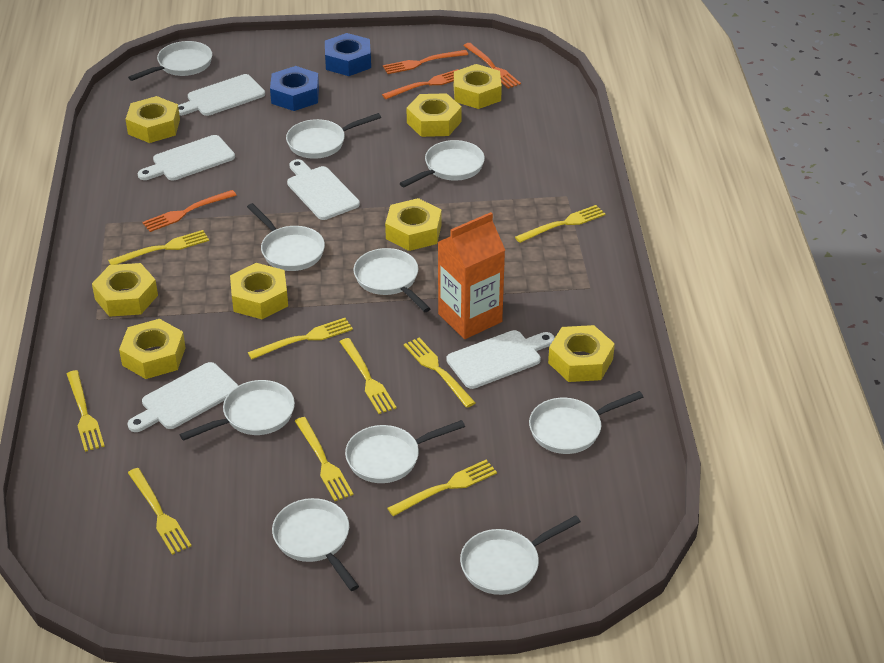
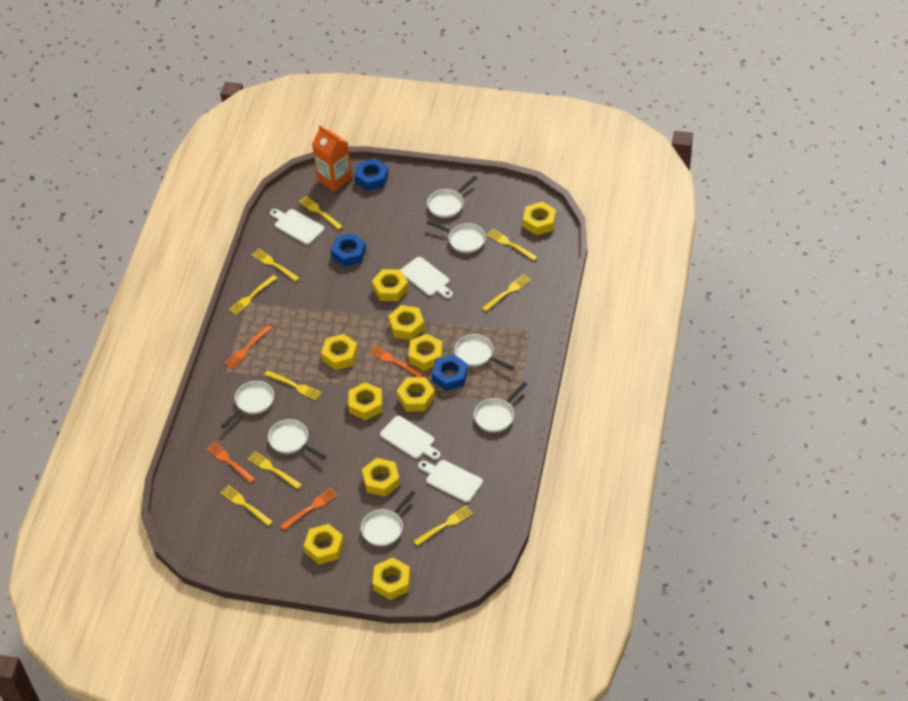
blue nut: 2 -> 3
white cutting board: 5 -> 4
white pan: 10 -> 7
yellow nut: 8 -> 10

